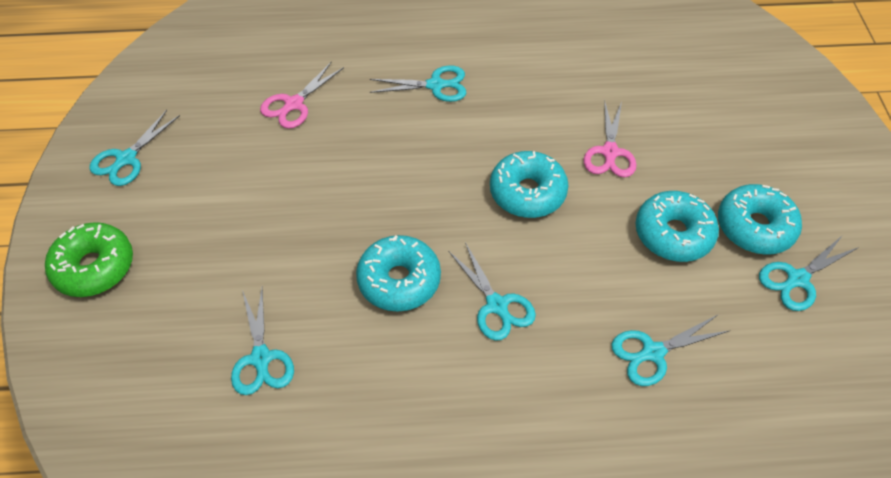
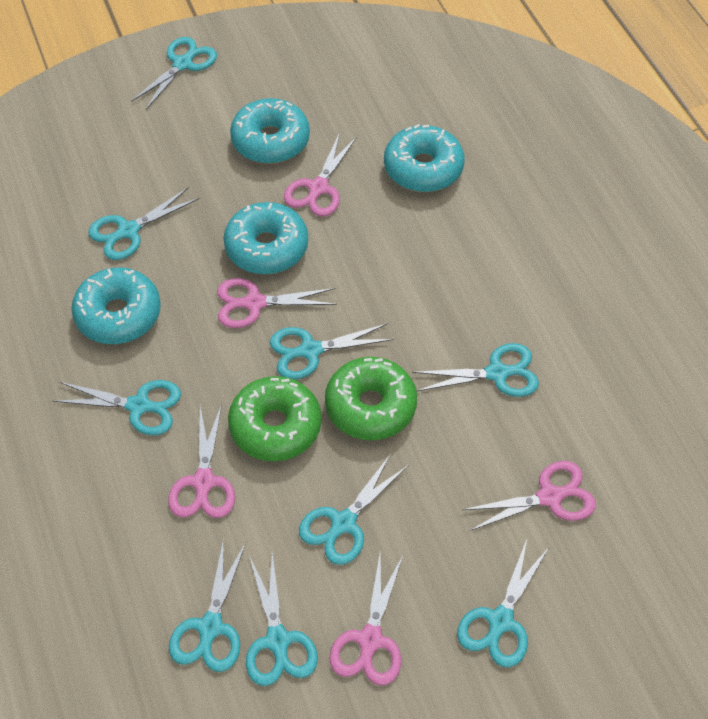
green donut: 1 -> 2
pink scissors: 2 -> 5
turquoise scissors: 6 -> 9

